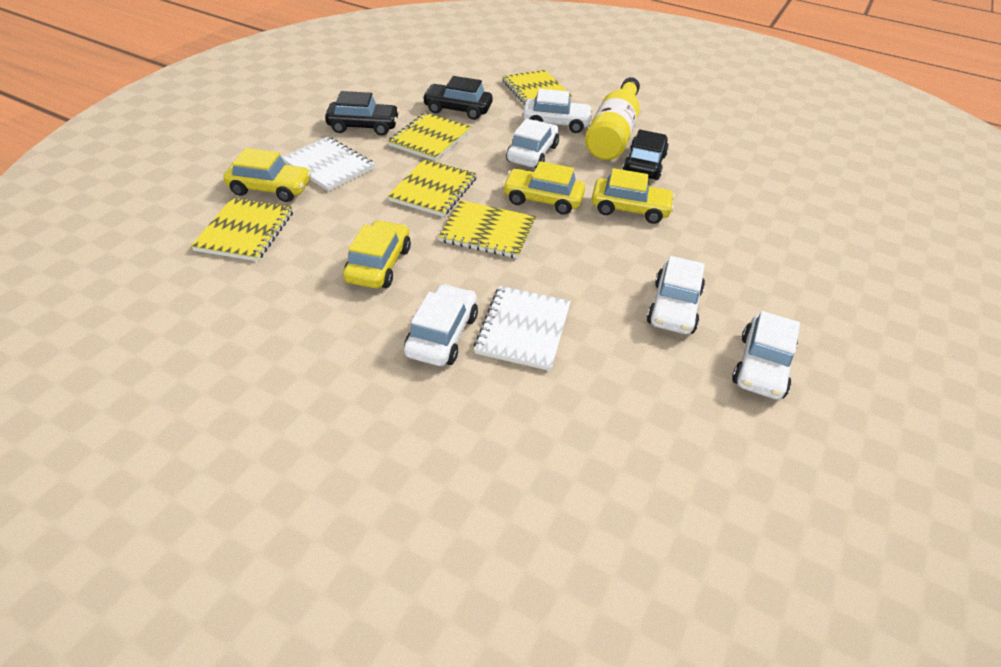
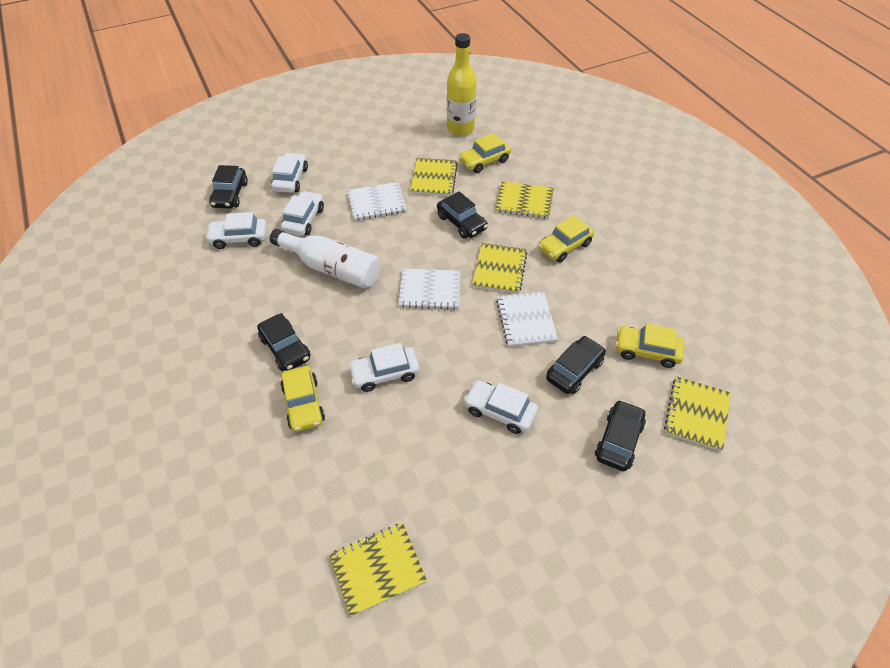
black car: 3 -> 5
white bottle: 0 -> 1
white notebook: 2 -> 3

